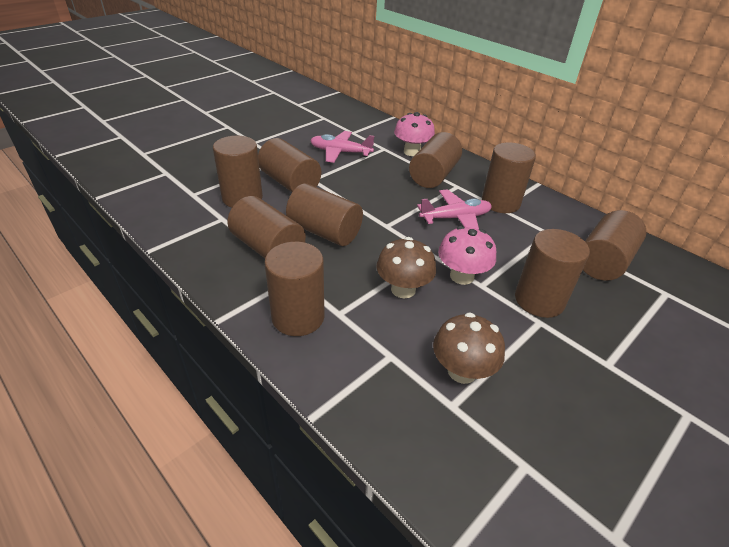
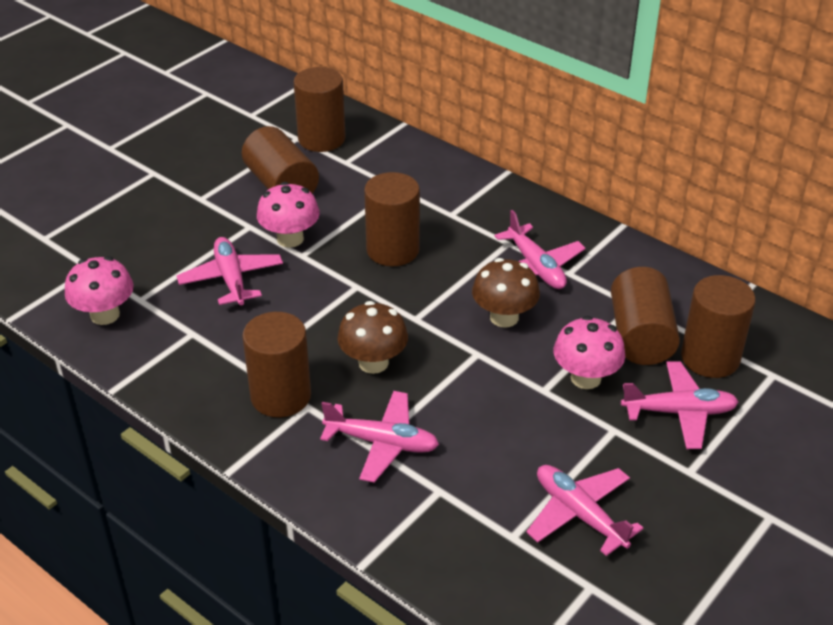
brown cylinder: 9 -> 6
pink mushroom: 2 -> 3
pink plane: 2 -> 5

